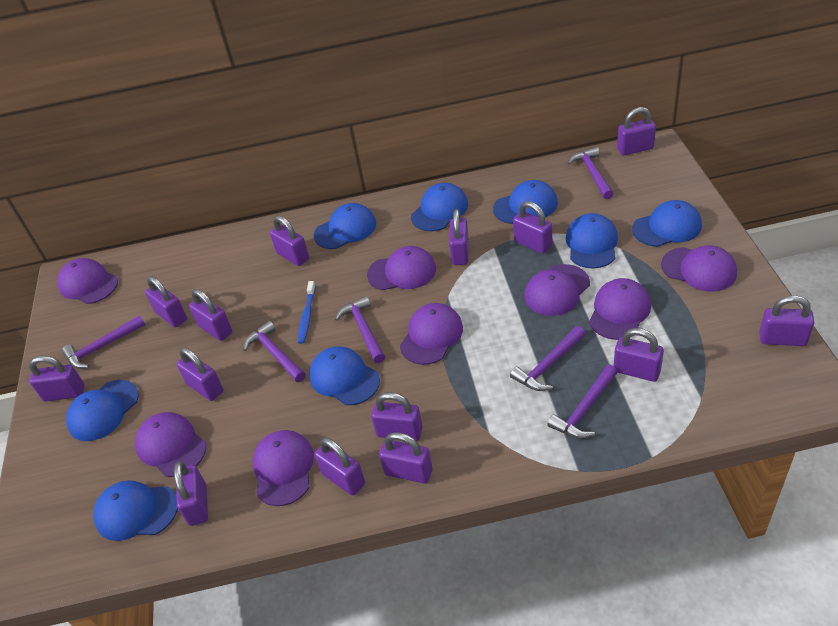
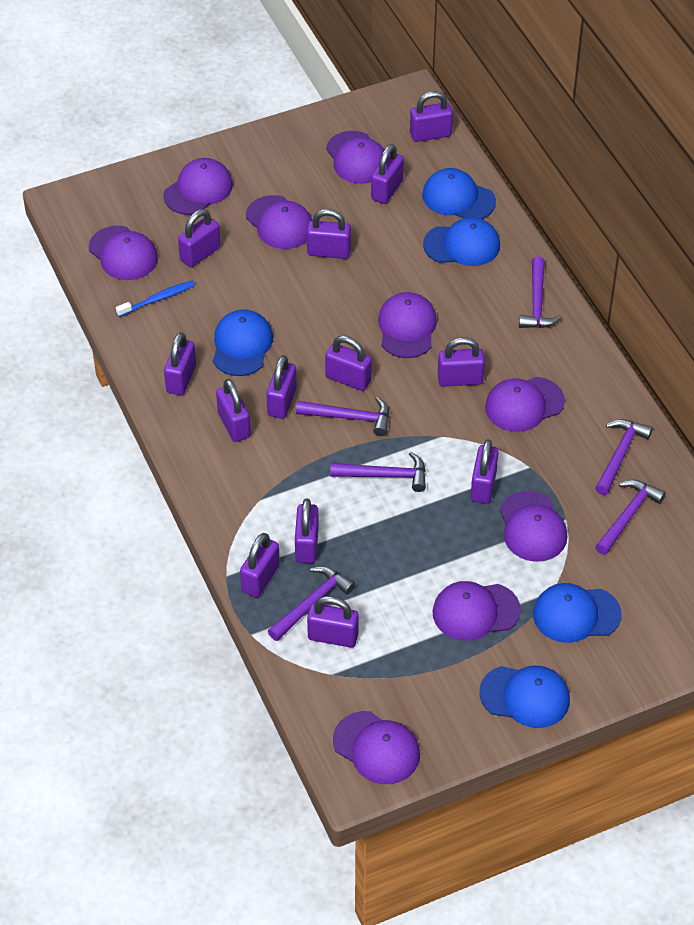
blue cap: 8 -> 5
purple cap: 8 -> 9
purple padlock: 14 -> 13

